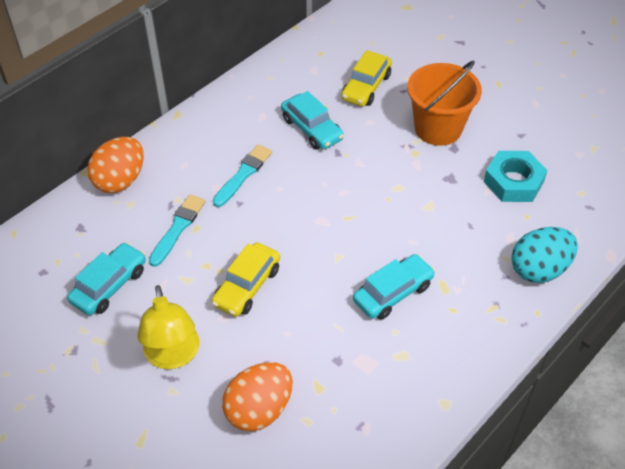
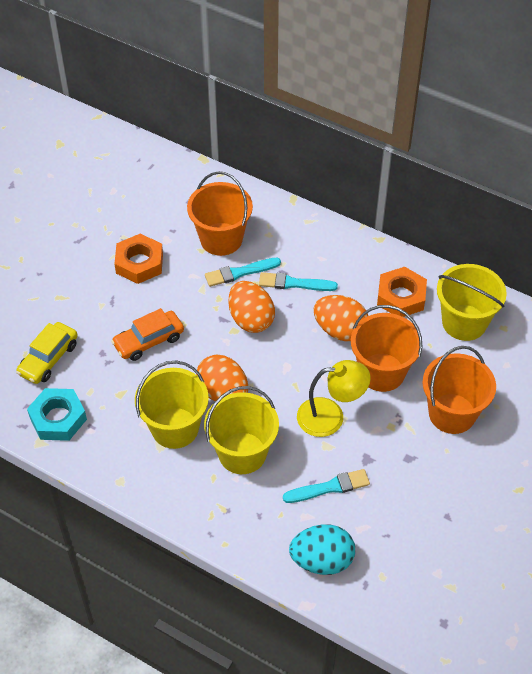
orange bucket: 1 -> 3
orange car: 0 -> 1
orange egg: 2 -> 3
orange nut: 0 -> 2
turquoise brush: 2 -> 3
turquoise car: 3 -> 0
yellow bucket: 0 -> 3
yellow car: 2 -> 1

